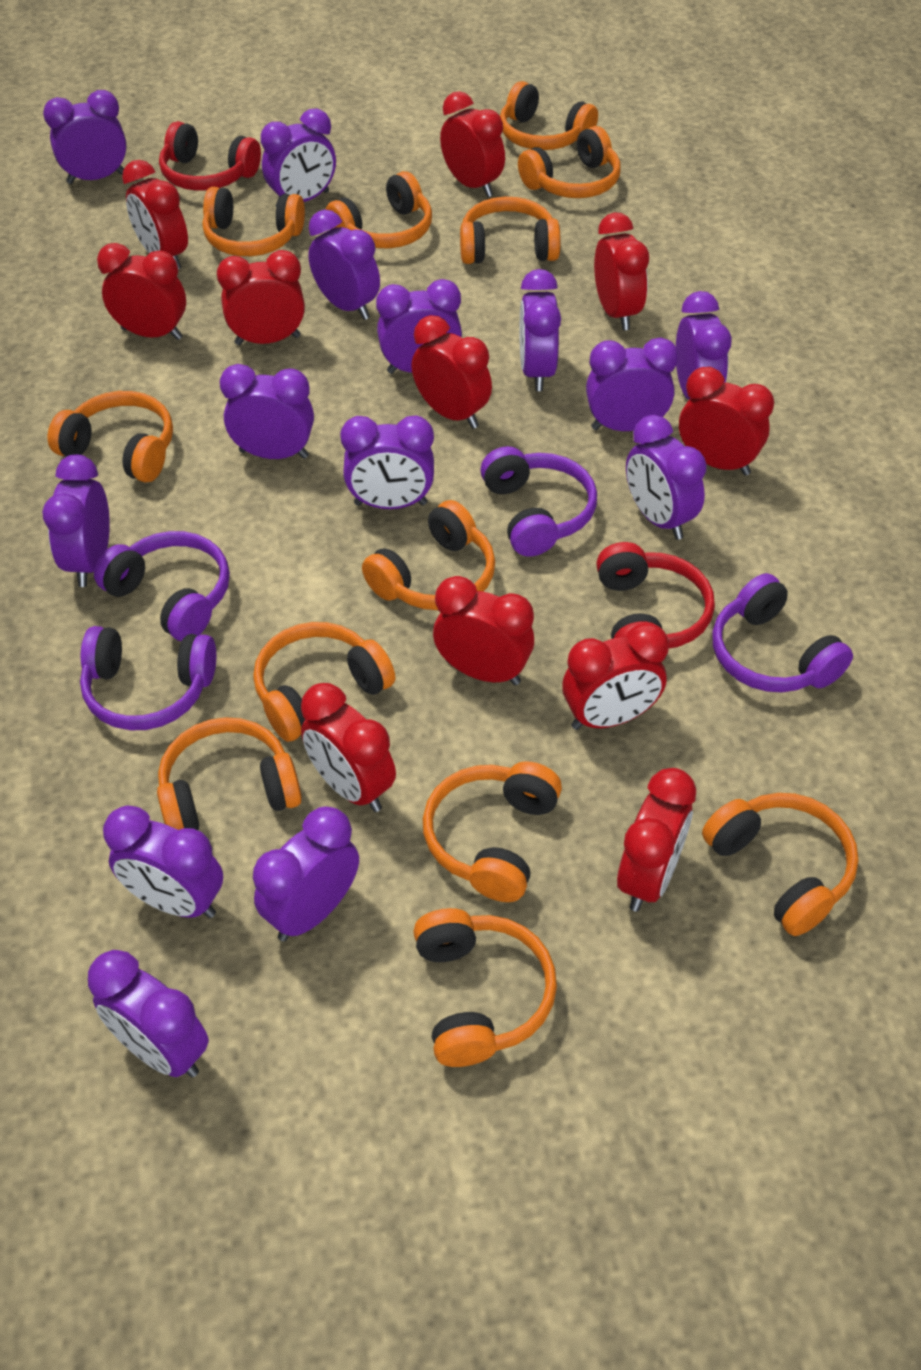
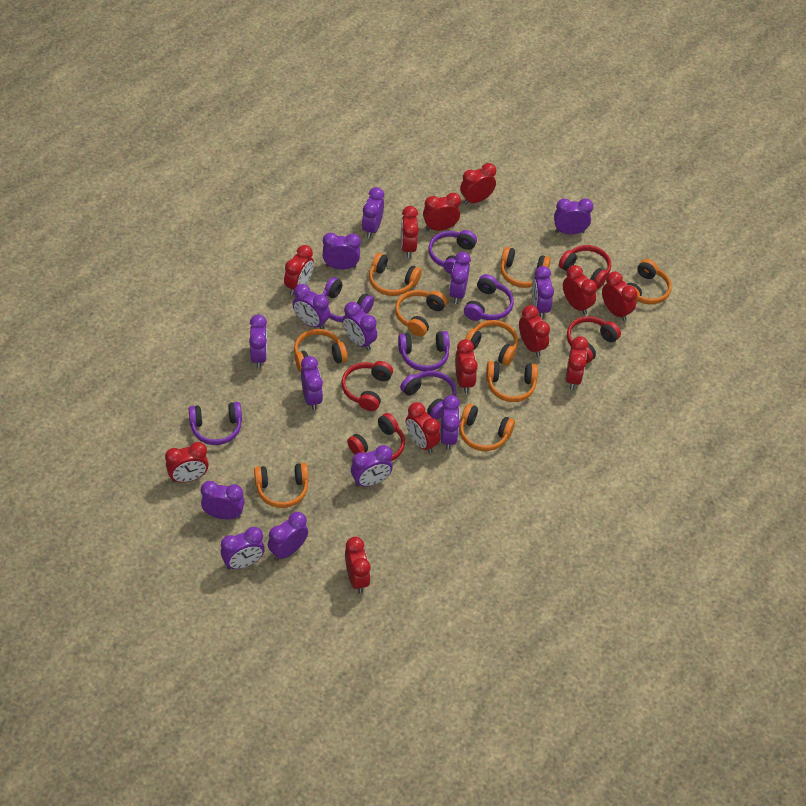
orange headphones: 12 -> 9
purple headphones: 4 -> 6
red clock: 11 -> 12
red headphones: 2 -> 4

